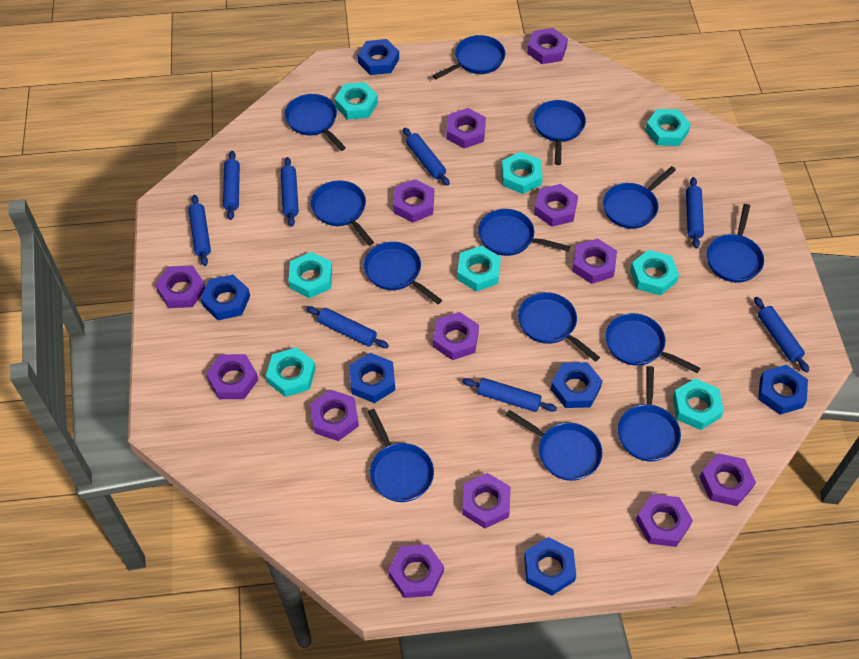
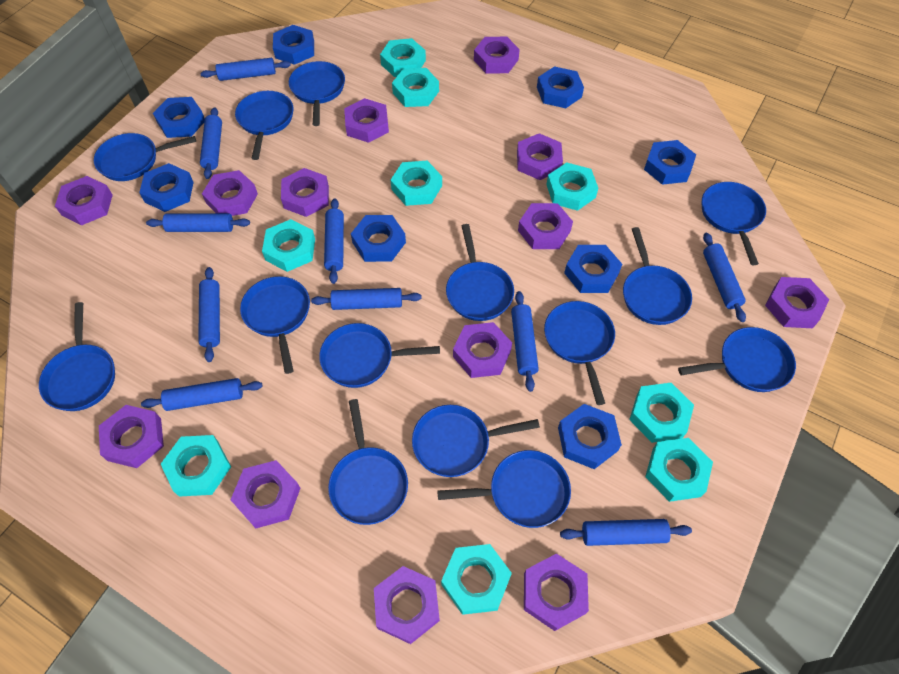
blue nut: 6 -> 8
blue pan: 13 -> 14
blue rolling pin: 8 -> 10
turquoise nut: 8 -> 9

